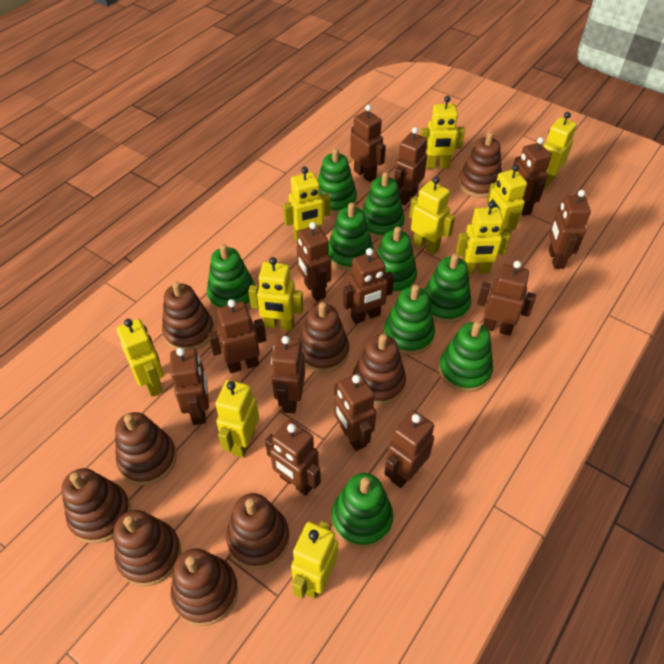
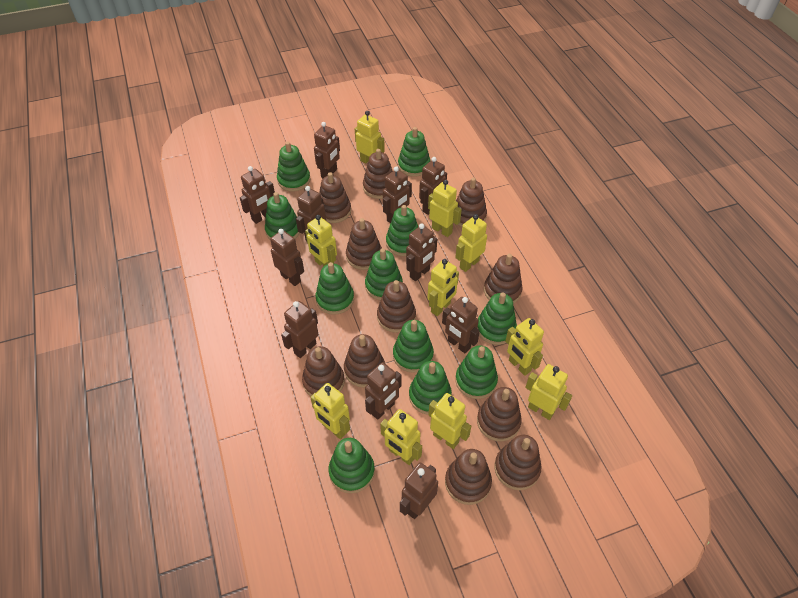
brown robot: 13 -> 11
brown stacking toy: 9 -> 11
green stacking toy: 9 -> 11

